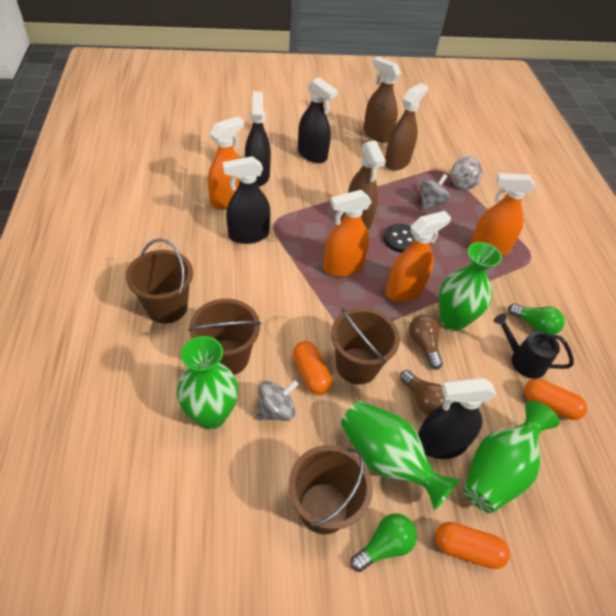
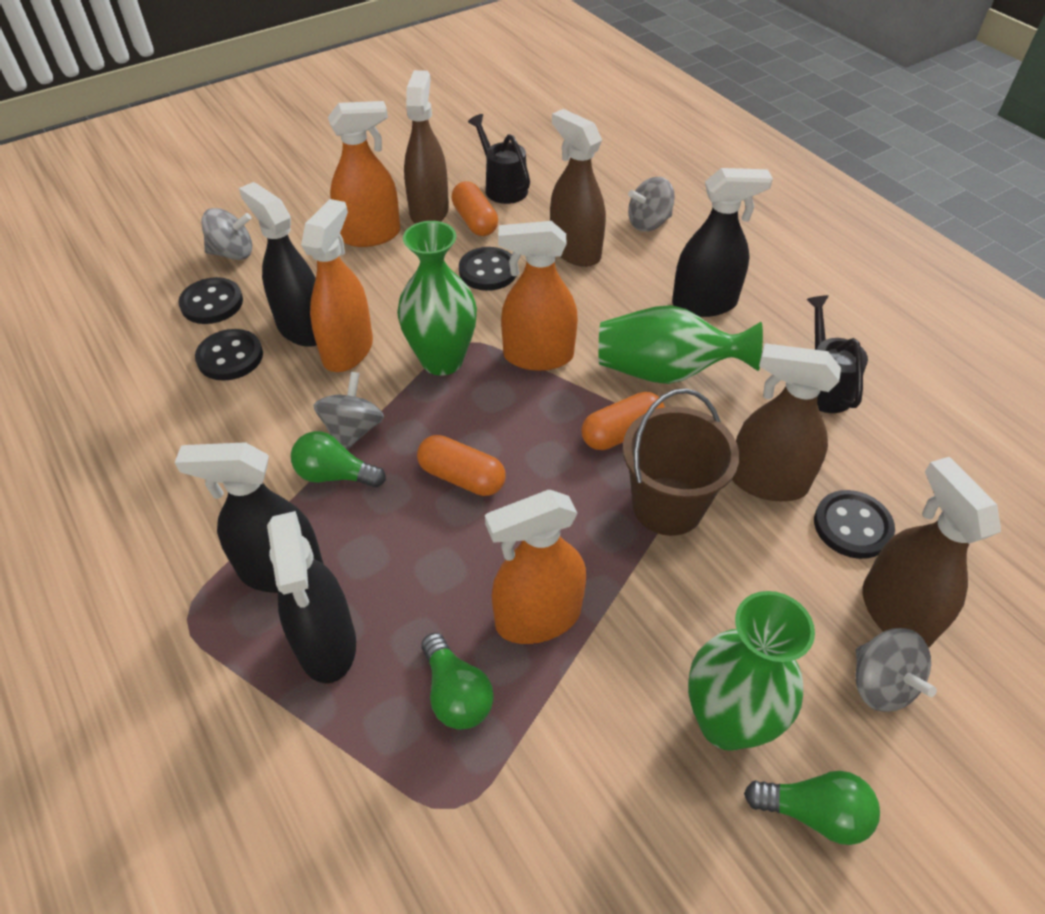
black button: 1 -> 4
black watering can: 1 -> 2
brown bucket: 4 -> 1
brown light bulb: 2 -> 0
brown spray bottle: 3 -> 4
green light bulb: 2 -> 3
green vase: 4 -> 3
grey spinning top: 3 -> 4

